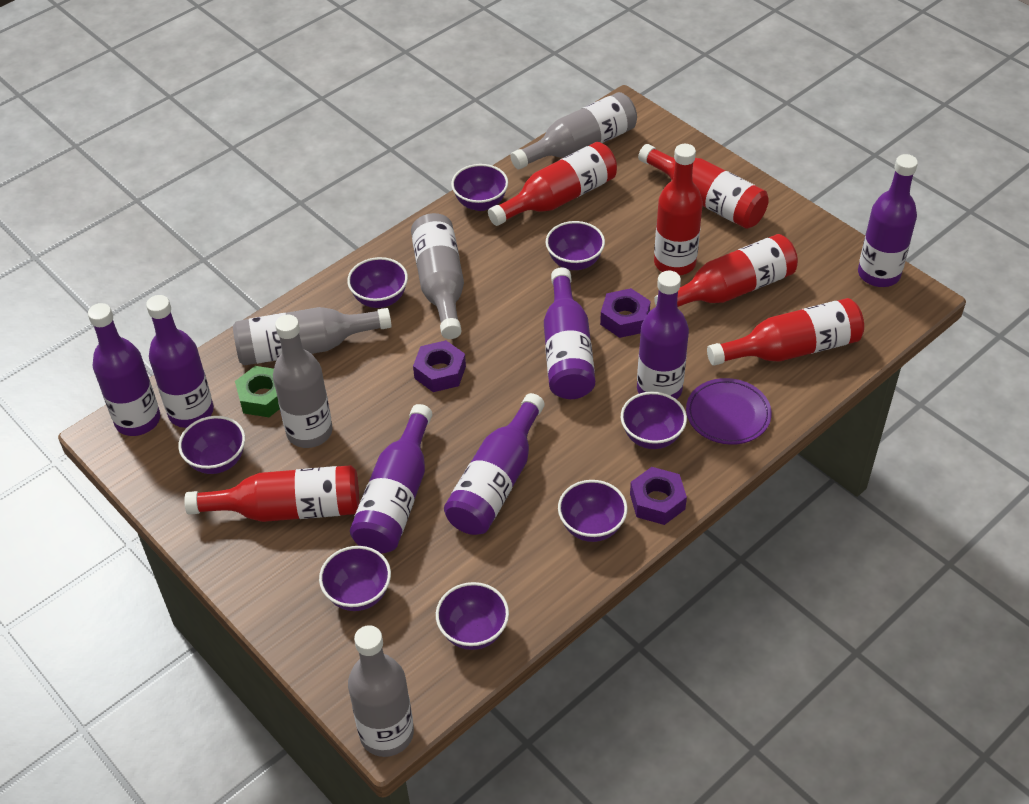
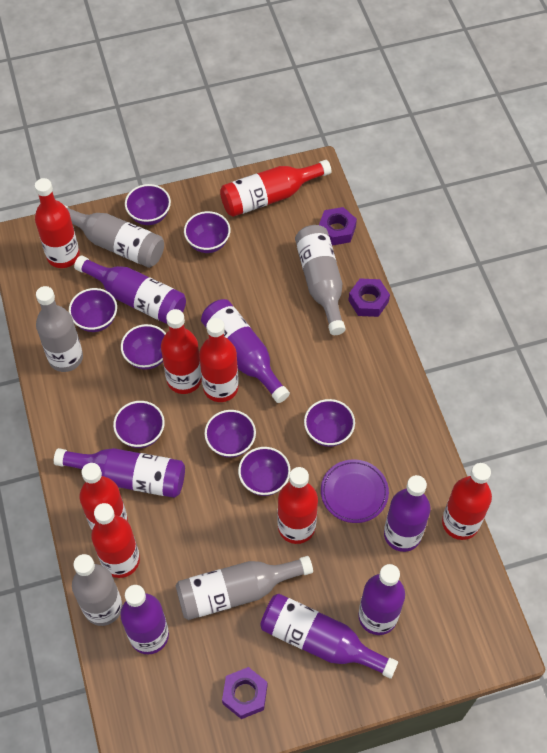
green nut: 1 -> 0
red bottle: 6 -> 8

